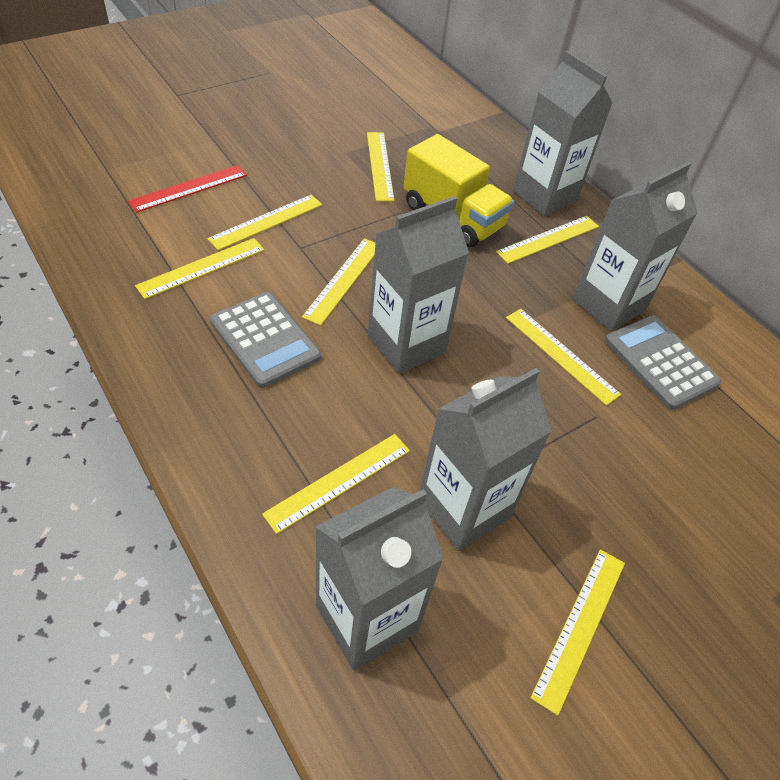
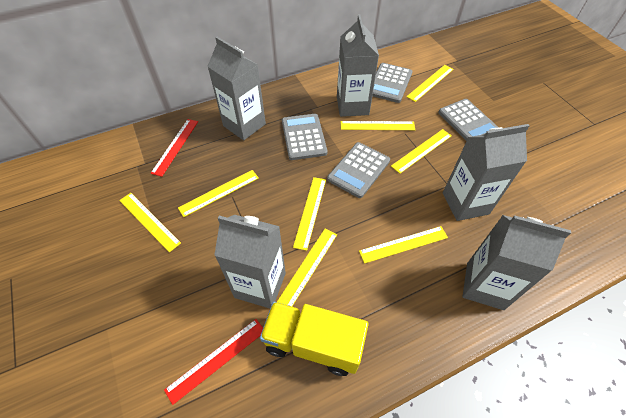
grey calculator: 2 -> 4
red ruler: 1 -> 2

